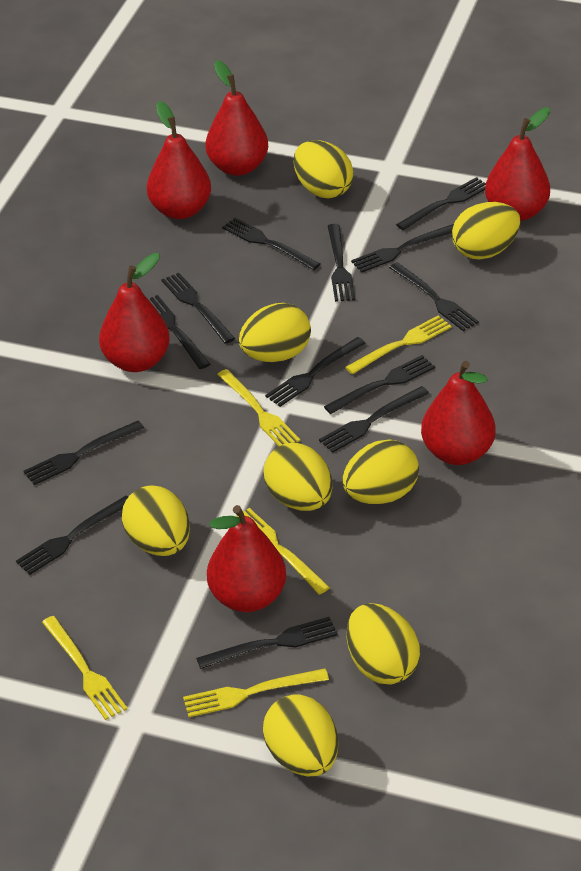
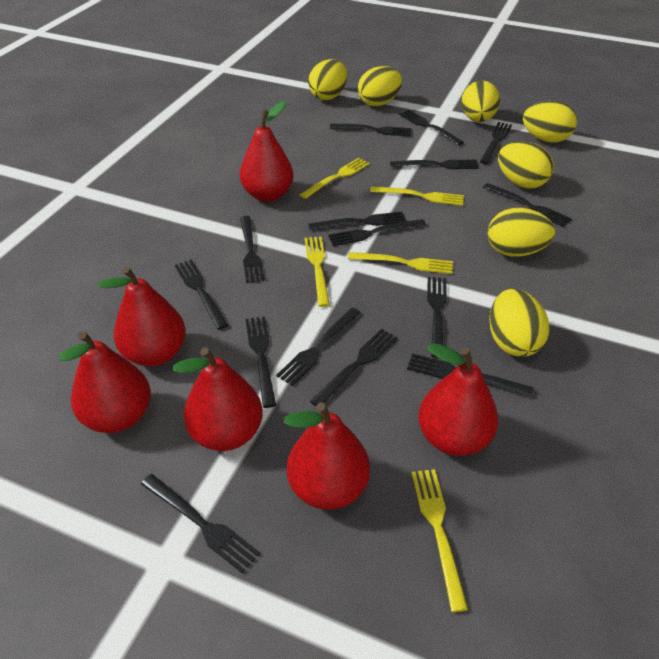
black fork: 13 -> 15
yellow egg: 8 -> 7

